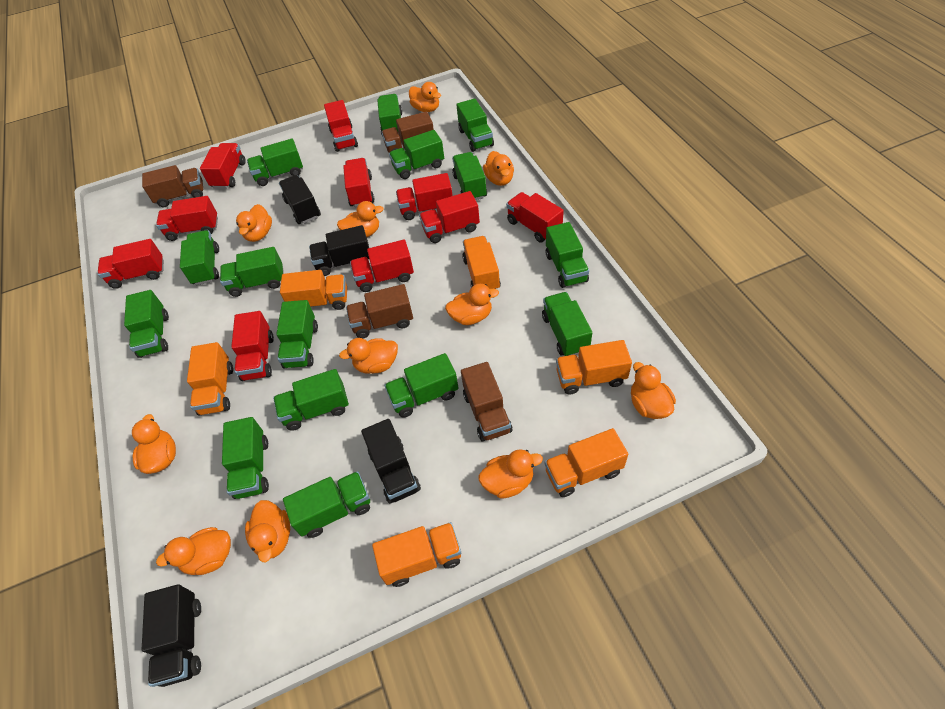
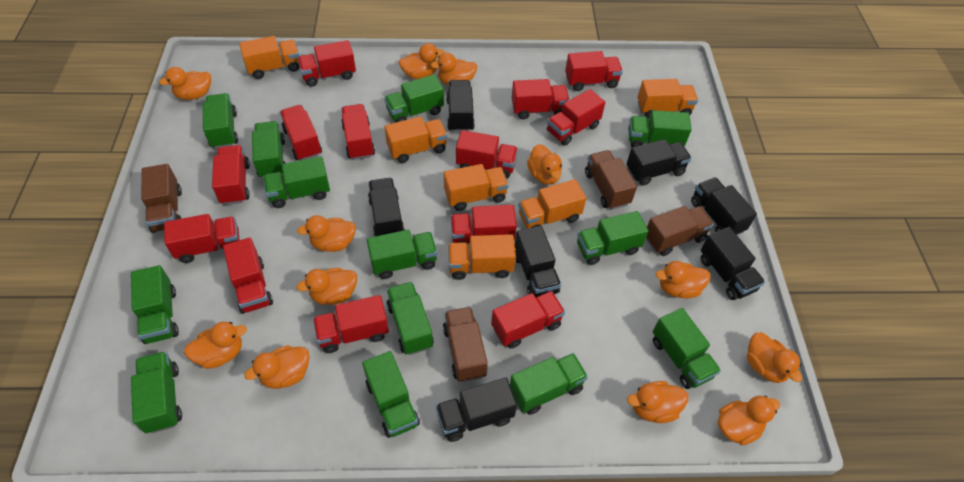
black truck: 4 -> 7
green truck: 15 -> 13
orange duck: 11 -> 12
red truck: 10 -> 13

